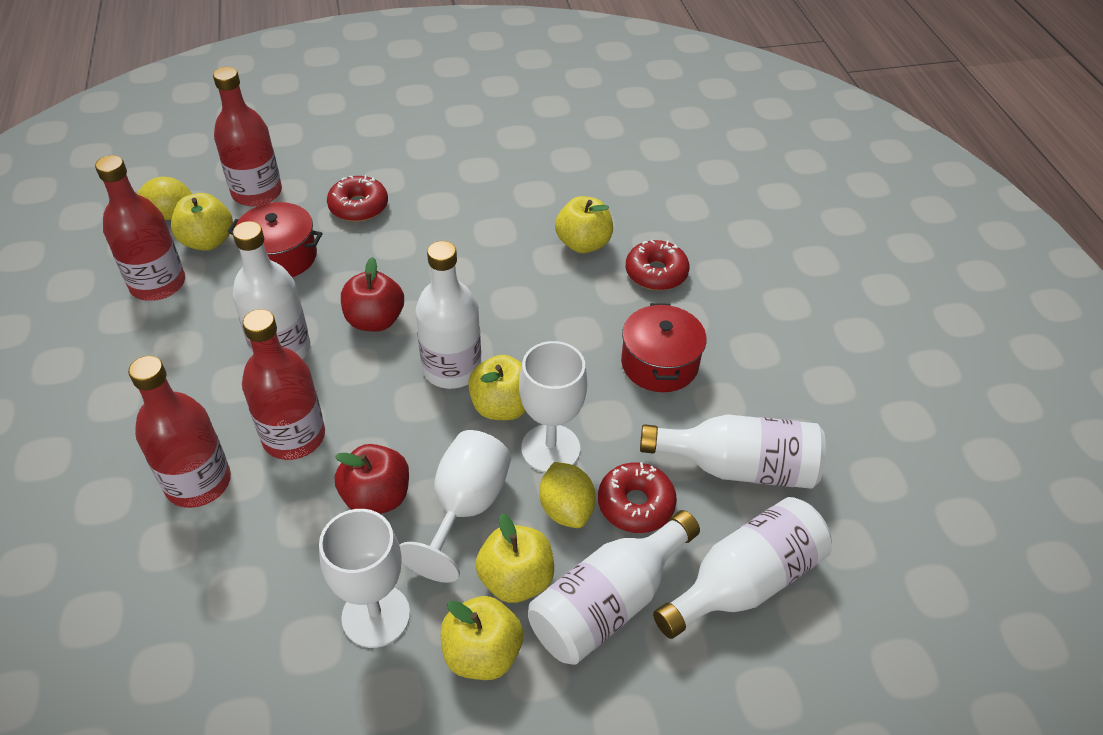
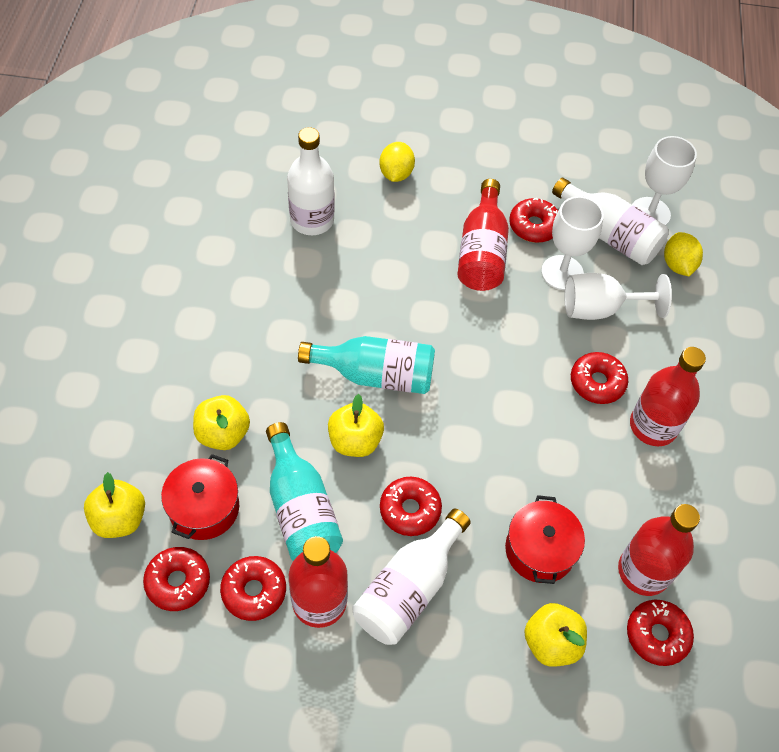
red apple: 2 -> 0
red donut: 3 -> 6
turquoise bottle: 0 -> 2
white bottle: 5 -> 3
yellow apple: 5 -> 4

